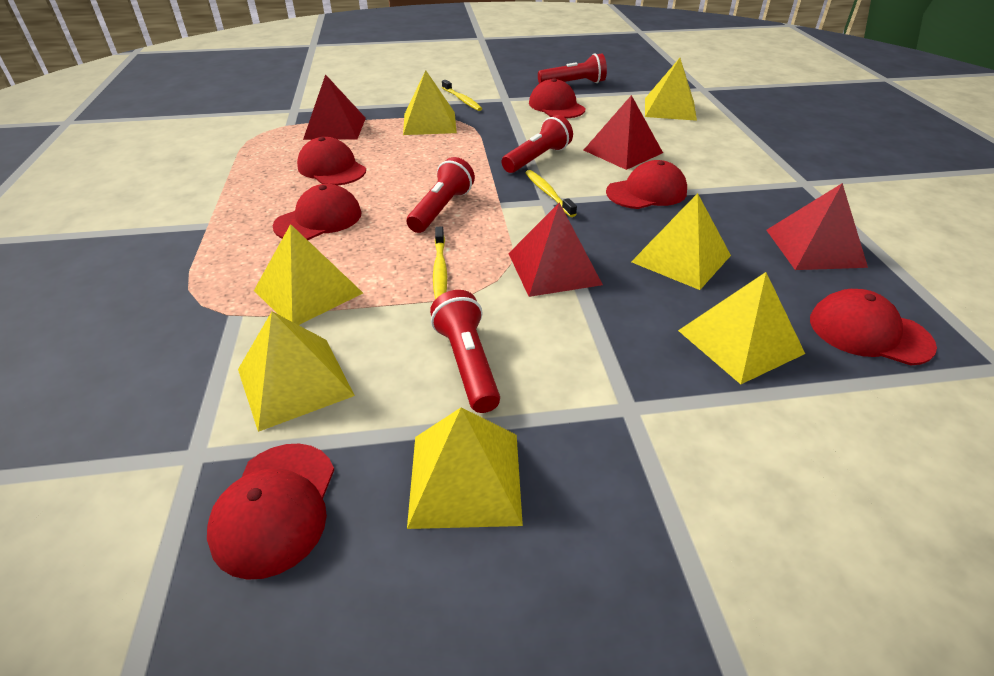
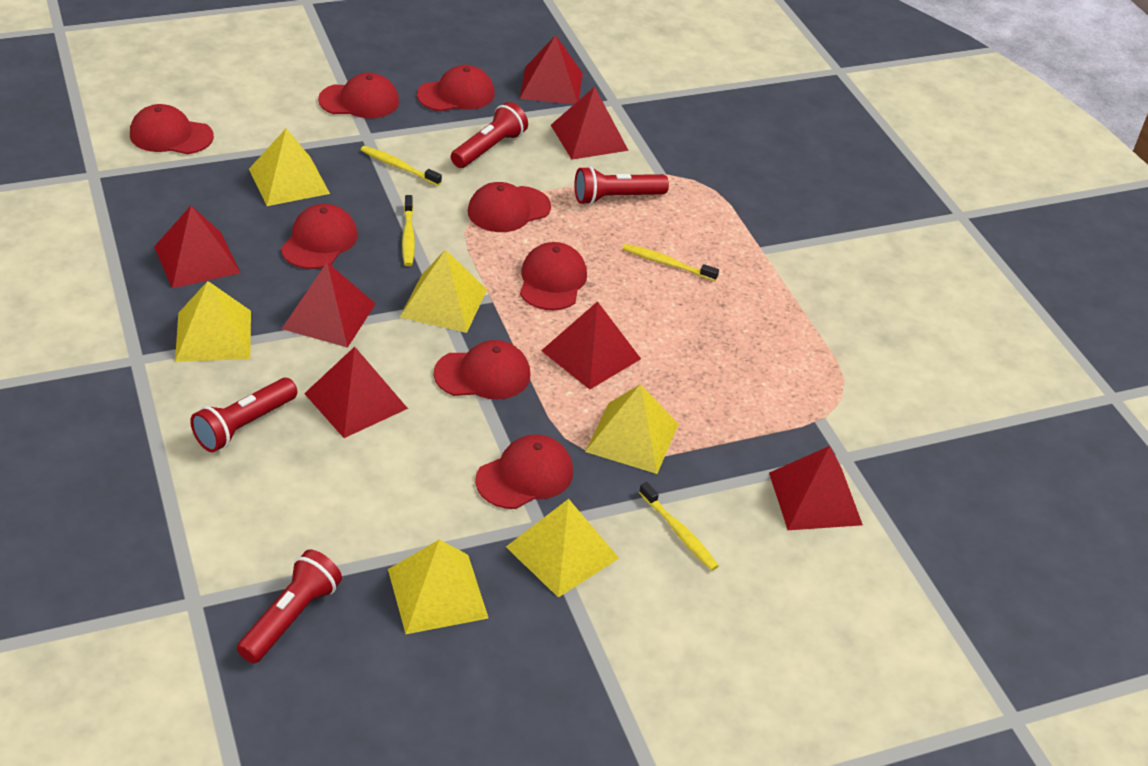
red cap: 6 -> 8
red pyramid: 4 -> 7
yellow pyramid: 7 -> 6
yellow toothbrush: 3 -> 4

